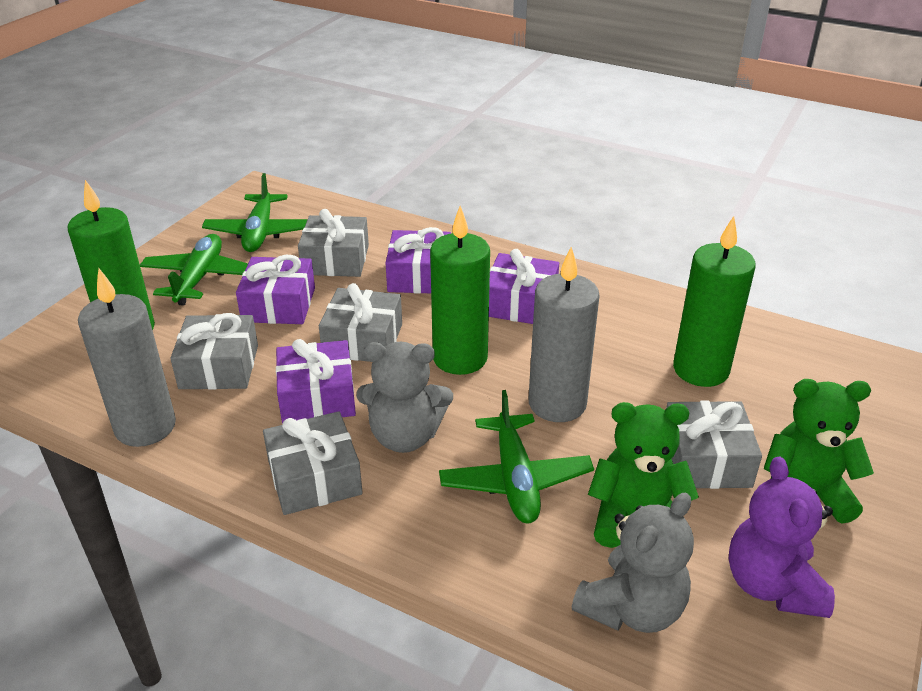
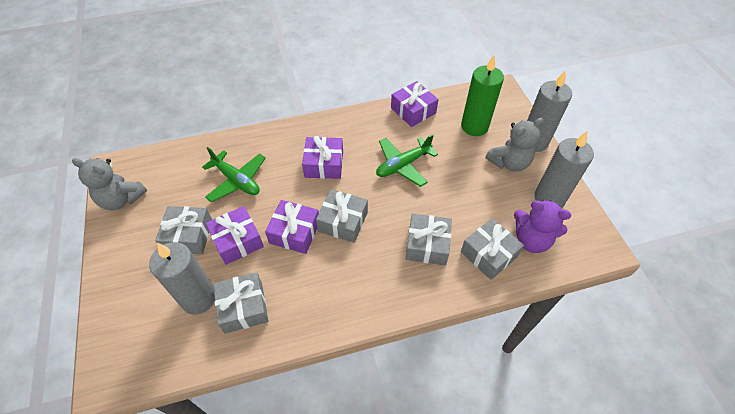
green candle: 3 -> 1
green plane: 3 -> 2
green teddy bear: 2 -> 0
grey candle: 2 -> 3

